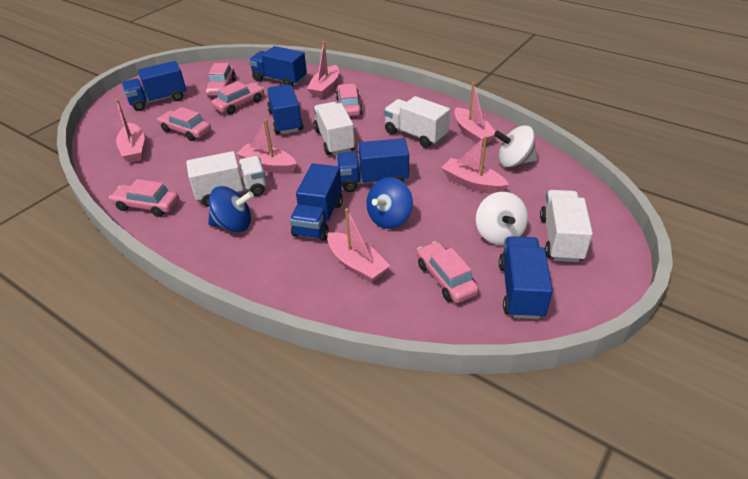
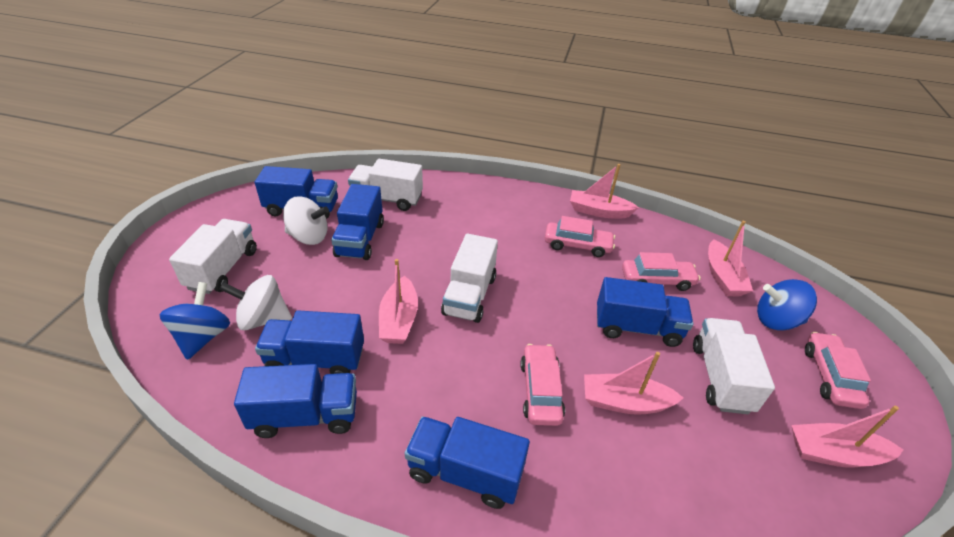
pink boat: 6 -> 5
pink car: 6 -> 4

